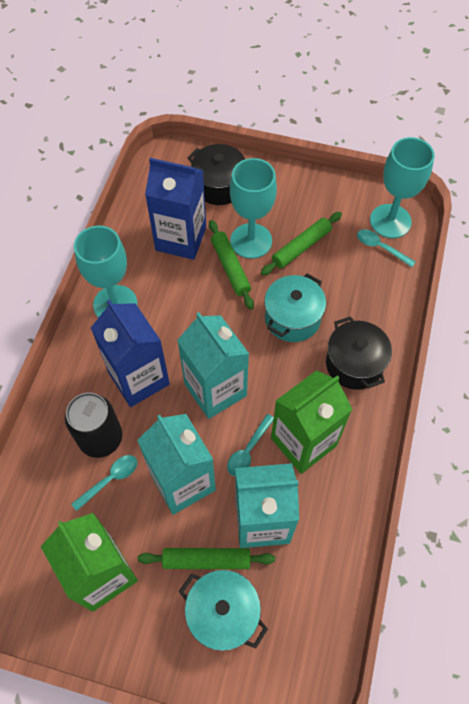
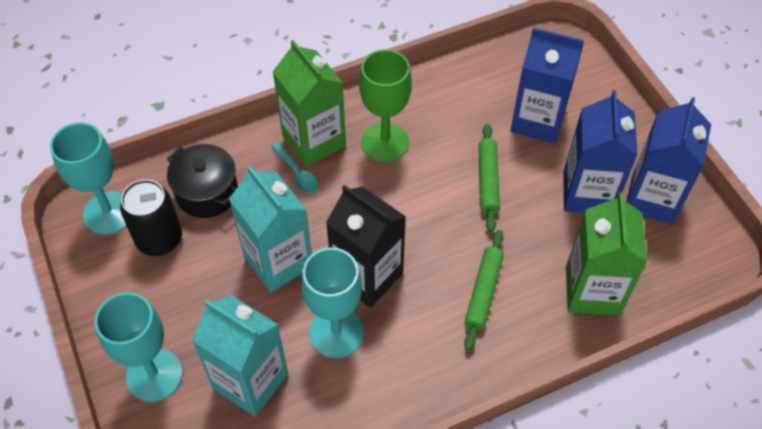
black carton: 0 -> 1
black pot: 2 -> 1
blue carton: 2 -> 3
green goblet: 0 -> 1
green rolling pin: 3 -> 2
turquoise carton: 3 -> 2
turquoise pot: 2 -> 0
turquoise spoon: 3 -> 1

